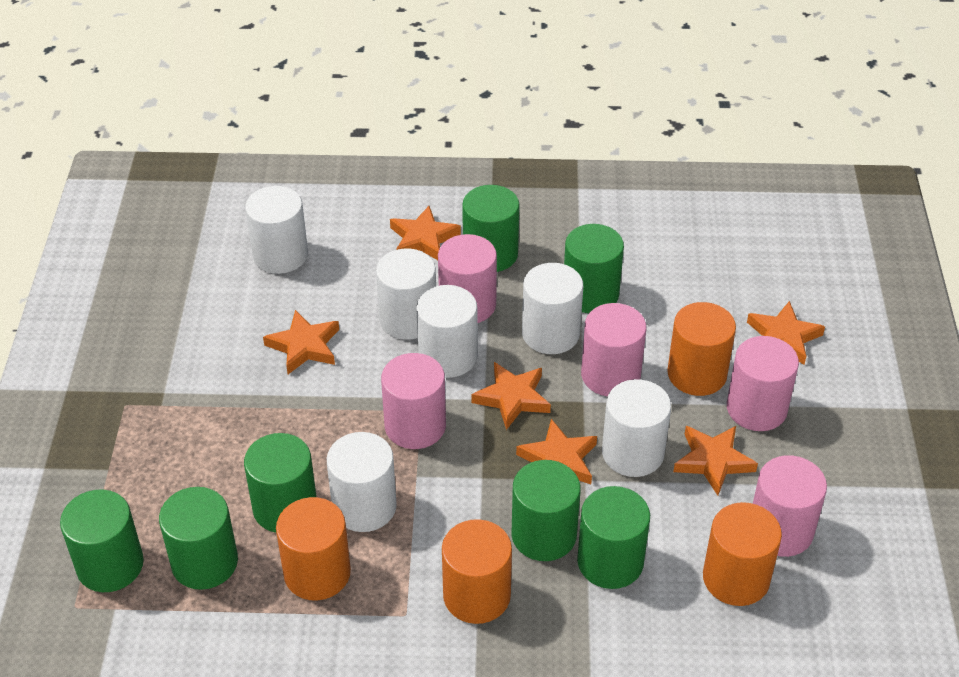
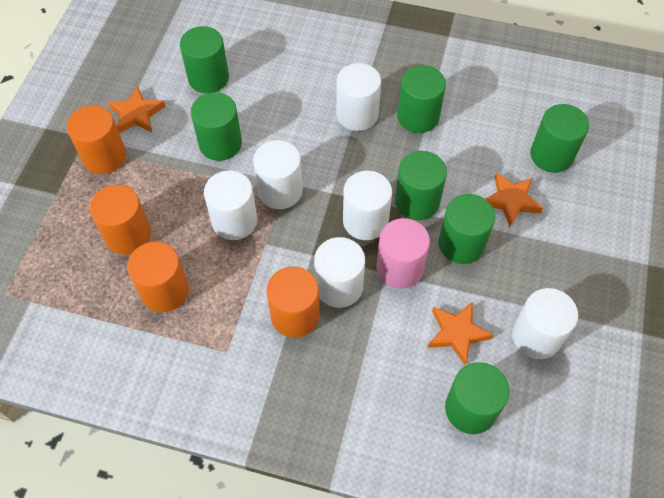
orange star: 6 -> 3
pink cylinder: 5 -> 1

